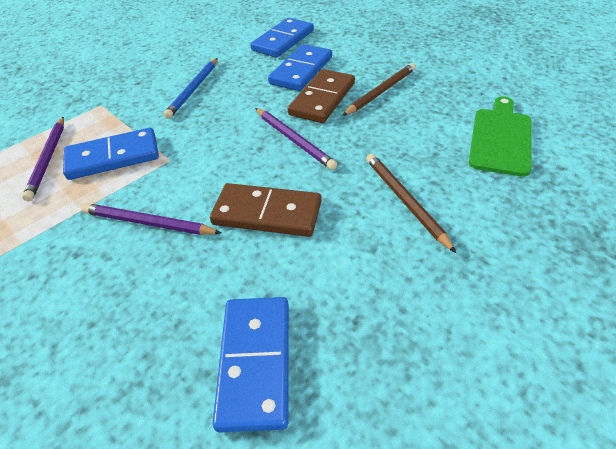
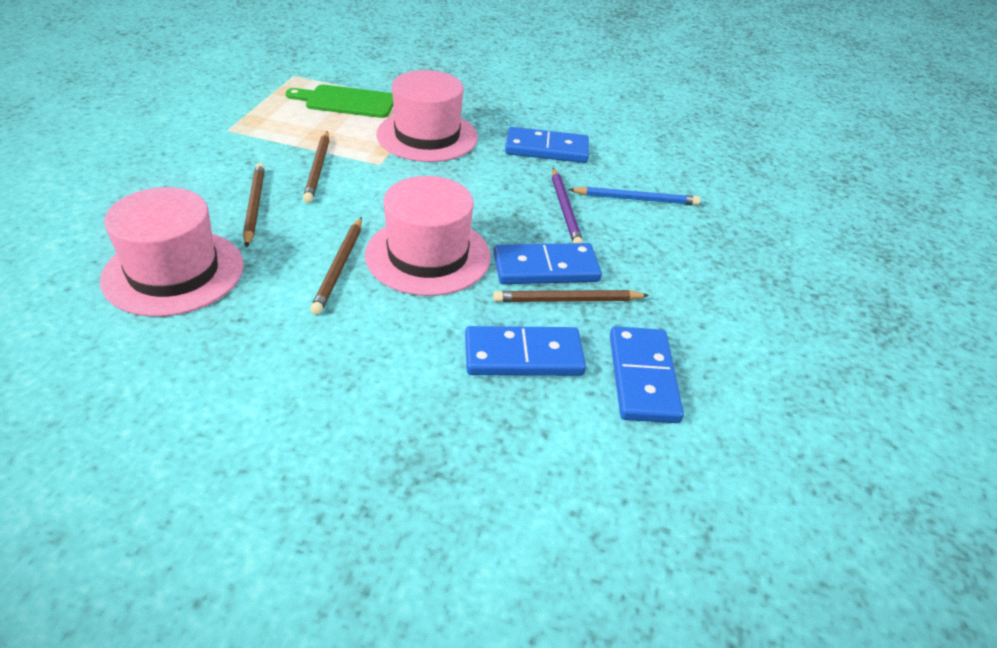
brown domino: 2 -> 0
brown pencil: 2 -> 4
pink hat: 0 -> 3
purple pencil: 3 -> 1

